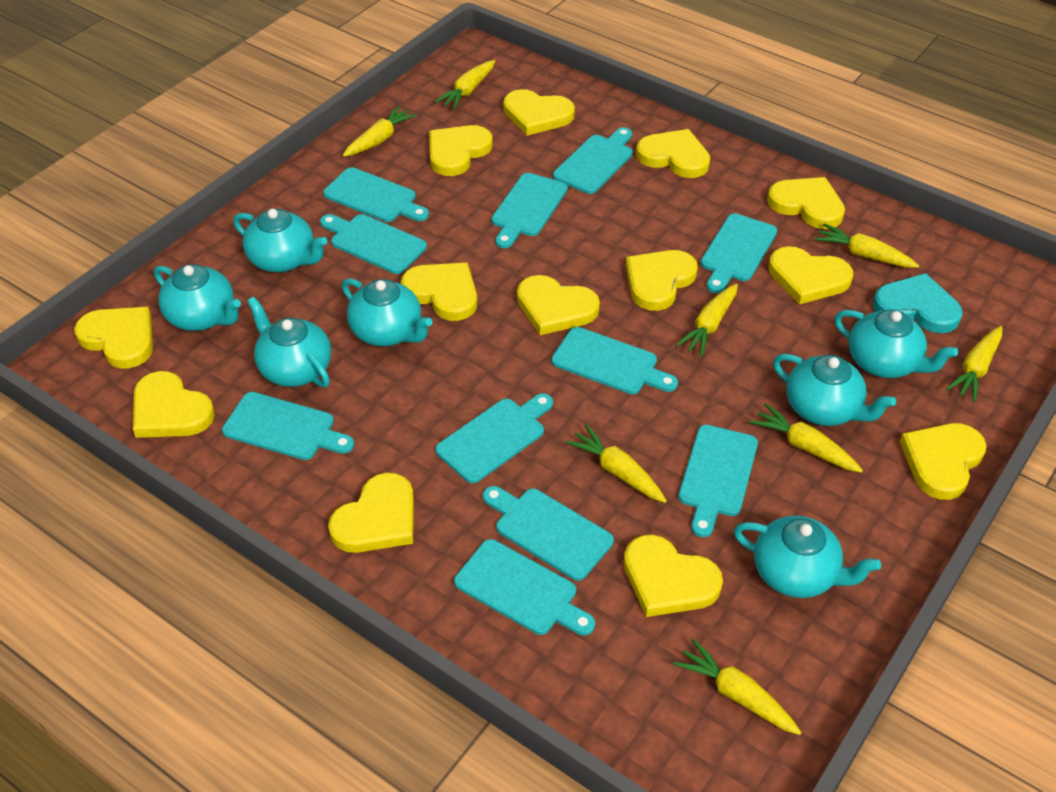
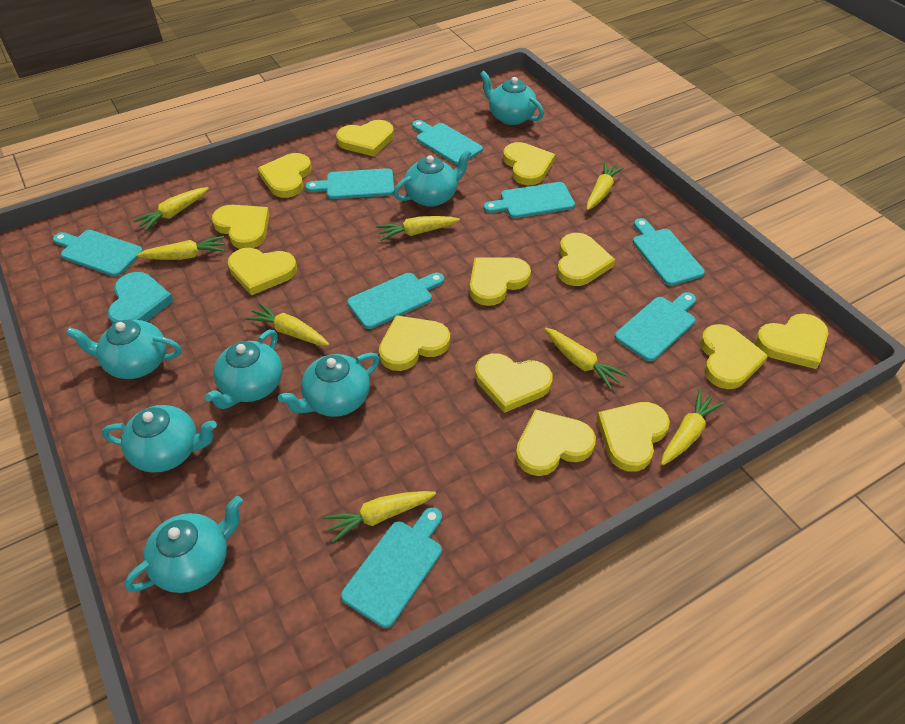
turquoise cutting board: 11 -> 8

